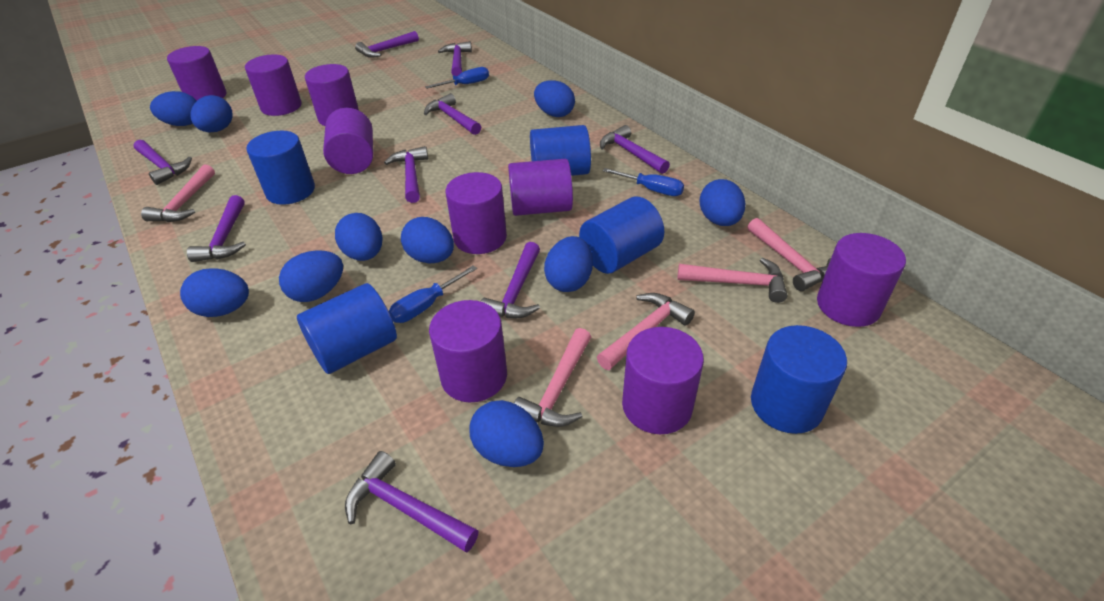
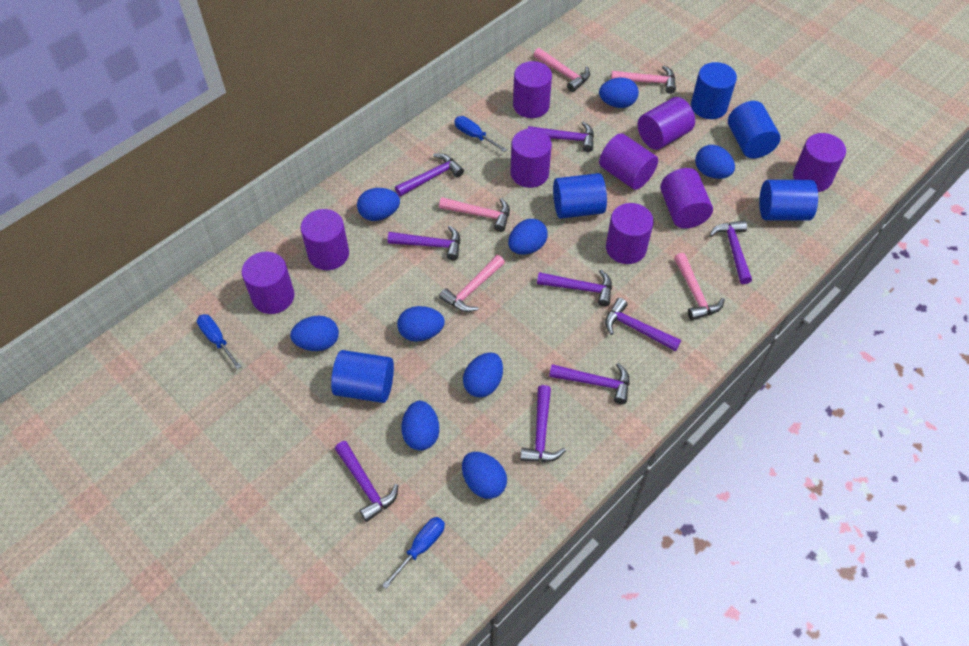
blue egg: 10 -> 9

